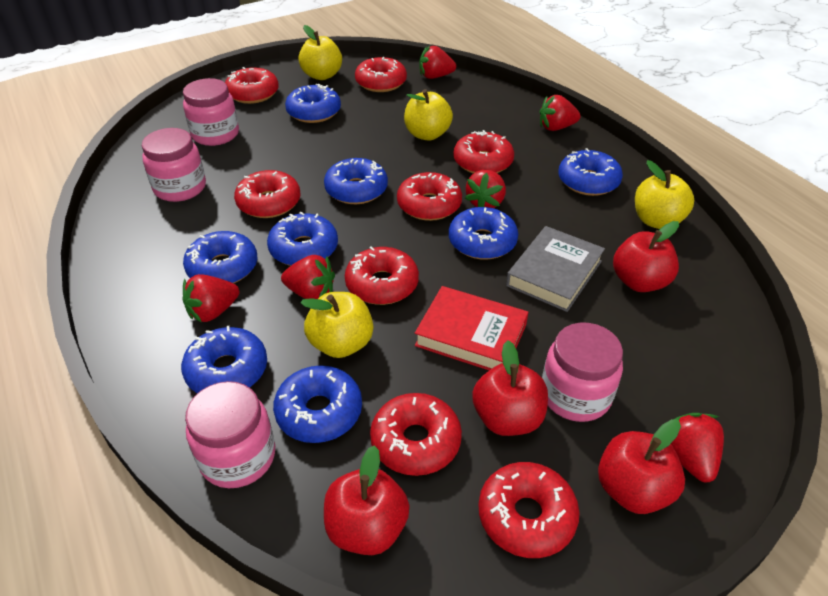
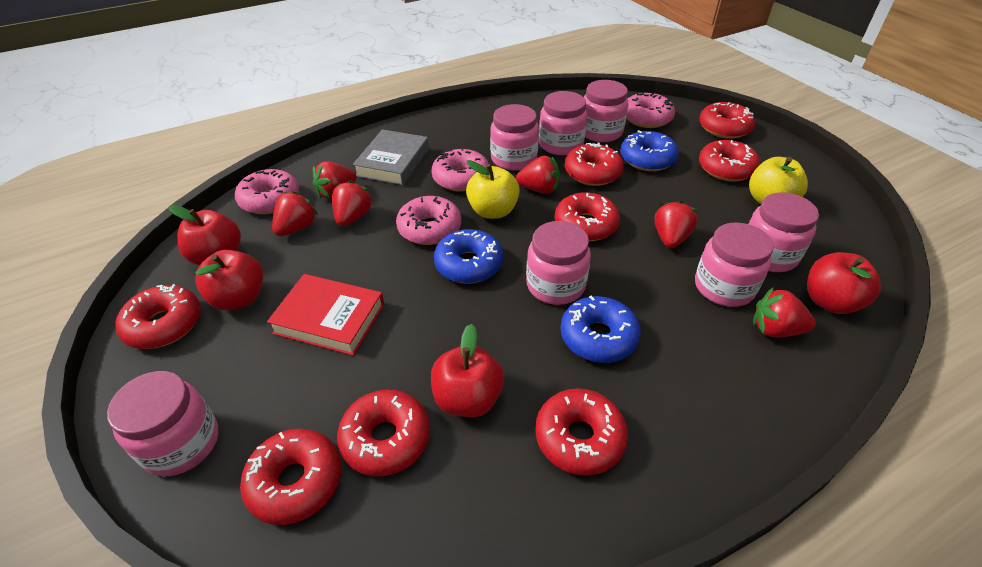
blue donut: 8 -> 3
pink donut: 0 -> 4
pink jar: 4 -> 7
yellow apple: 4 -> 2

